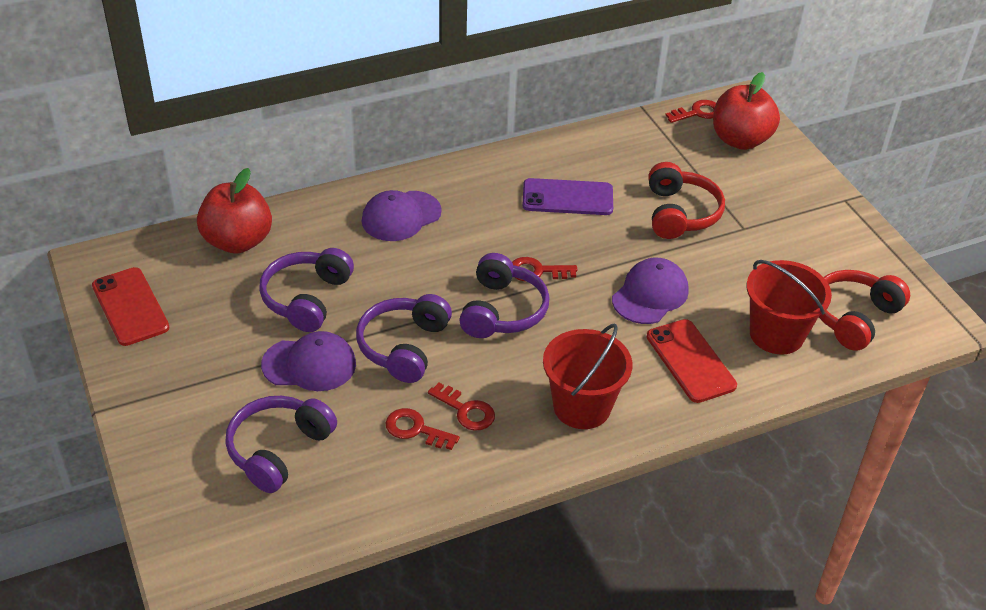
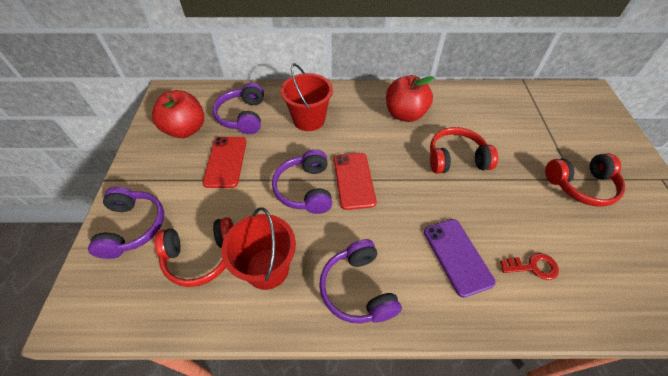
purple cap: 3 -> 0
red headphones: 2 -> 3
red key: 4 -> 1

